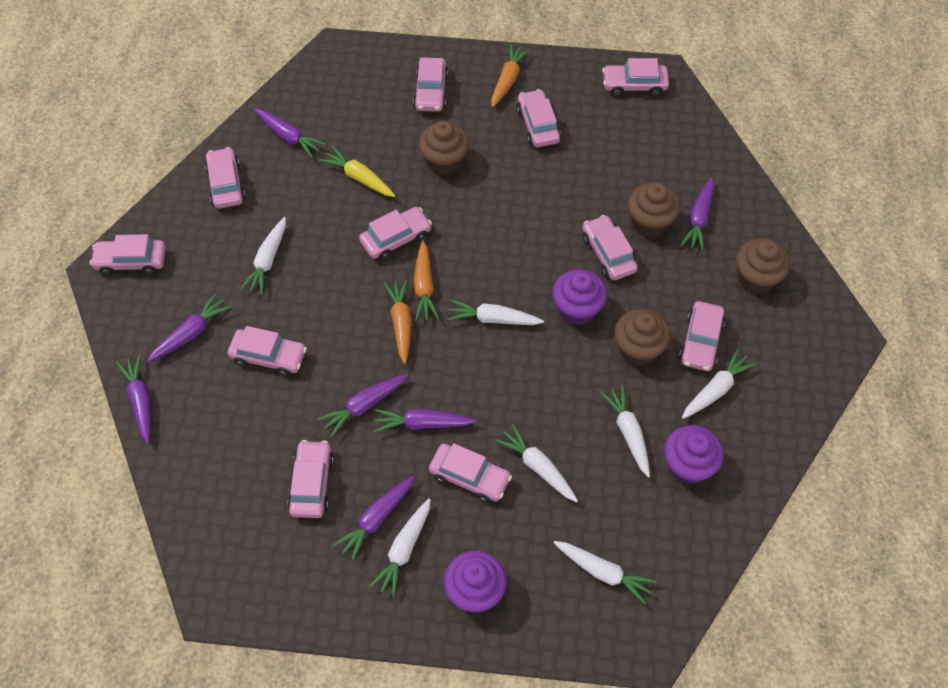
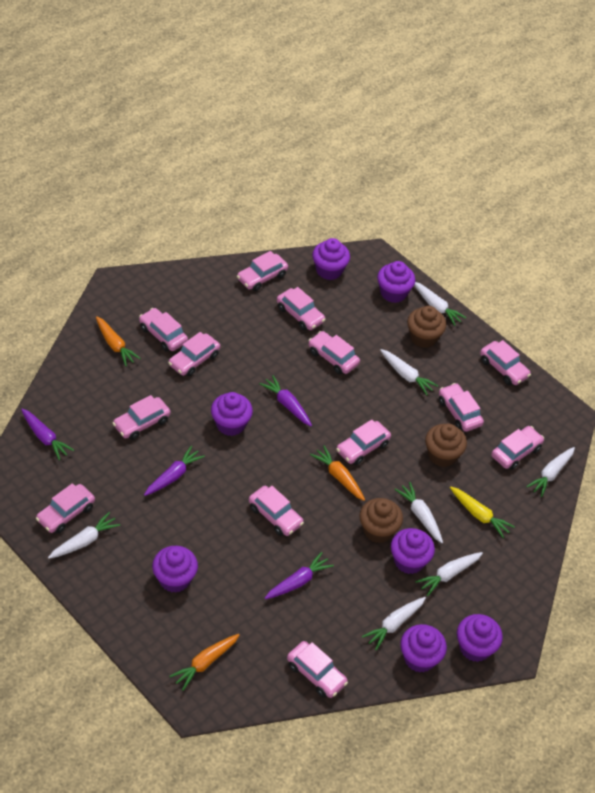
brown cupcake: 4 -> 3
pink car: 11 -> 13
purple carrot: 7 -> 4
purple cupcake: 3 -> 7

